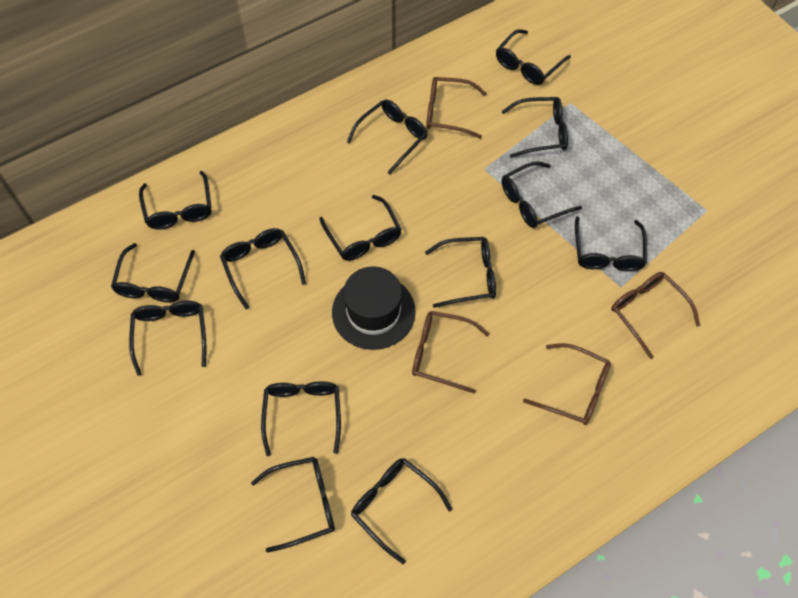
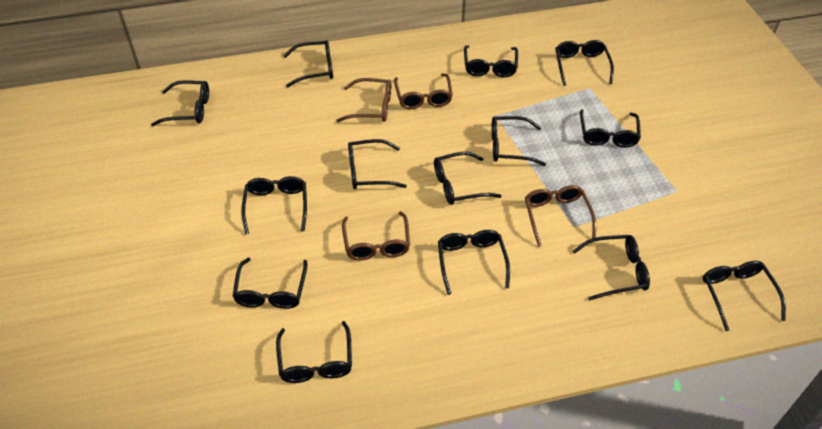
black hat: 1 -> 0

